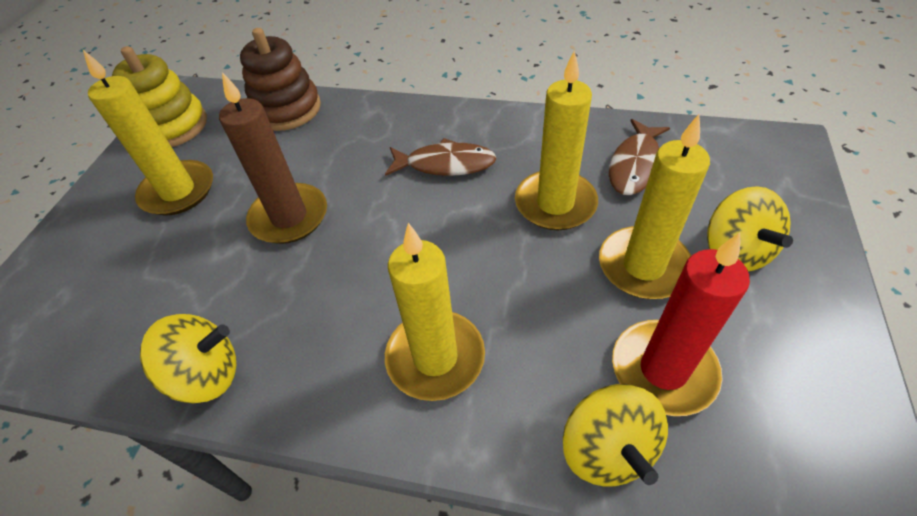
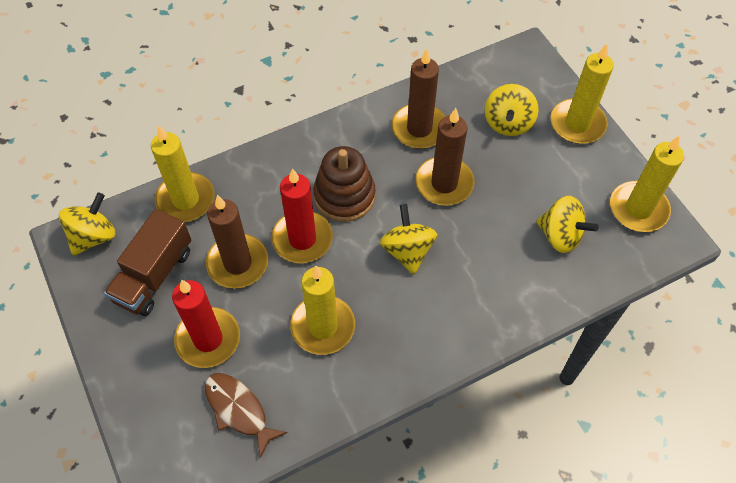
brown candle: 1 -> 3
brown fish: 2 -> 1
brown truck: 0 -> 1
red candle: 1 -> 2
yellow spinning top: 3 -> 4
yellow stacking toy: 1 -> 0

